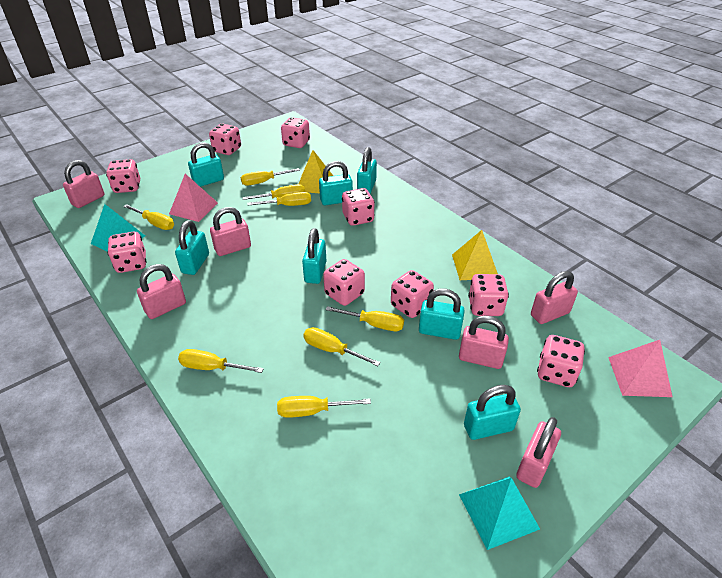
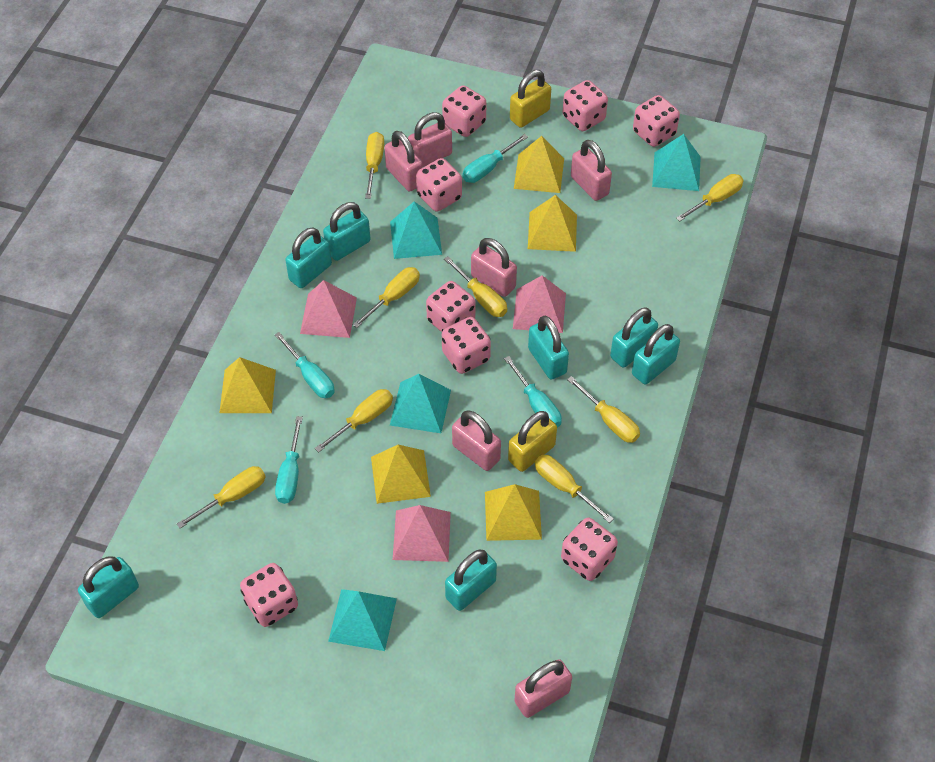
pink dice: 9 -> 8
pink pyramid: 2 -> 3
turquoise pyramid: 2 -> 4
turquoise screwdriver: 0 -> 4
yellow padlock: 0 -> 2
yellow pyramid: 2 -> 5

